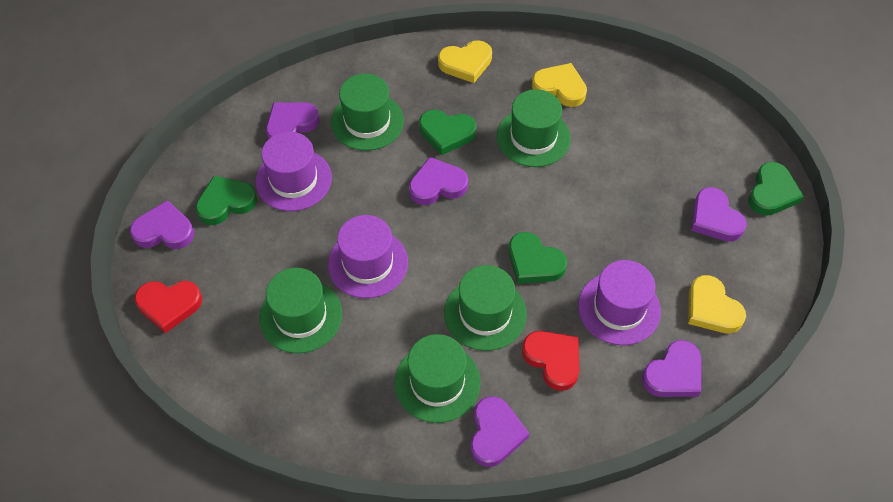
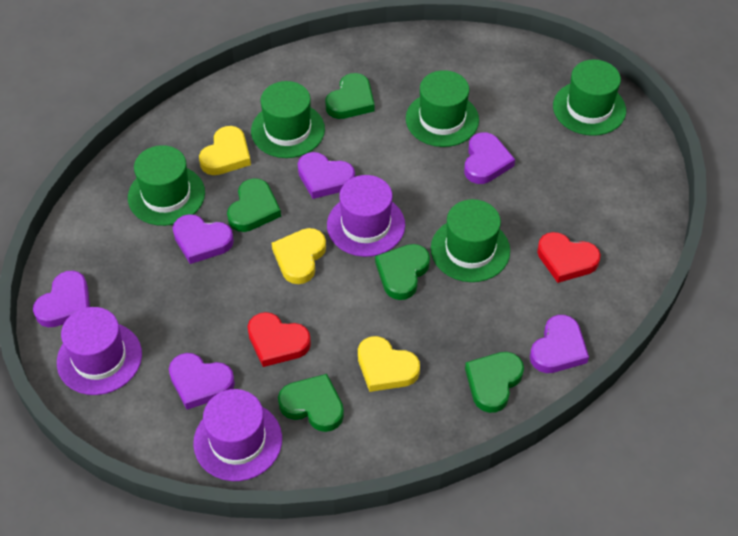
green heart: 4 -> 5

